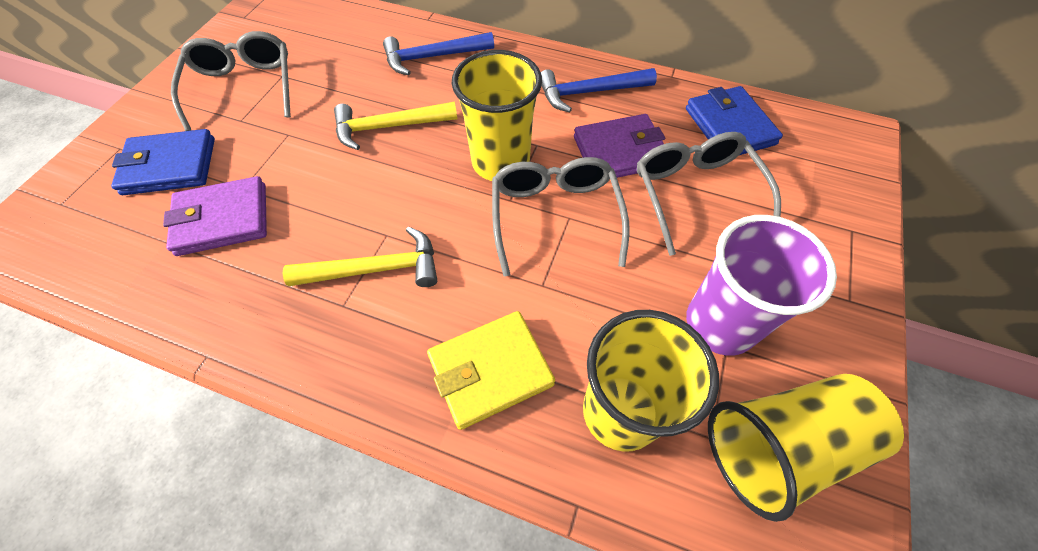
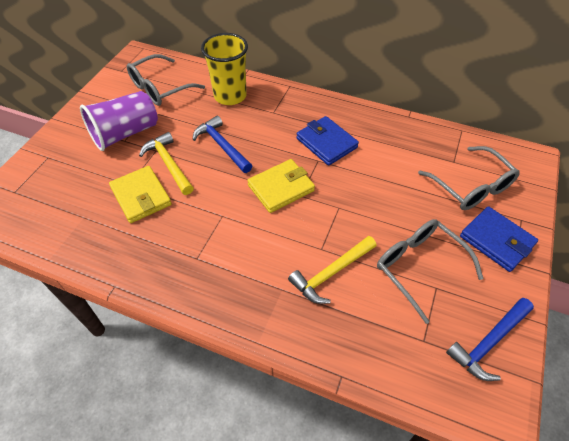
purple wallet: 2 -> 0
yellow cup: 3 -> 1
yellow wallet: 1 -> 2

